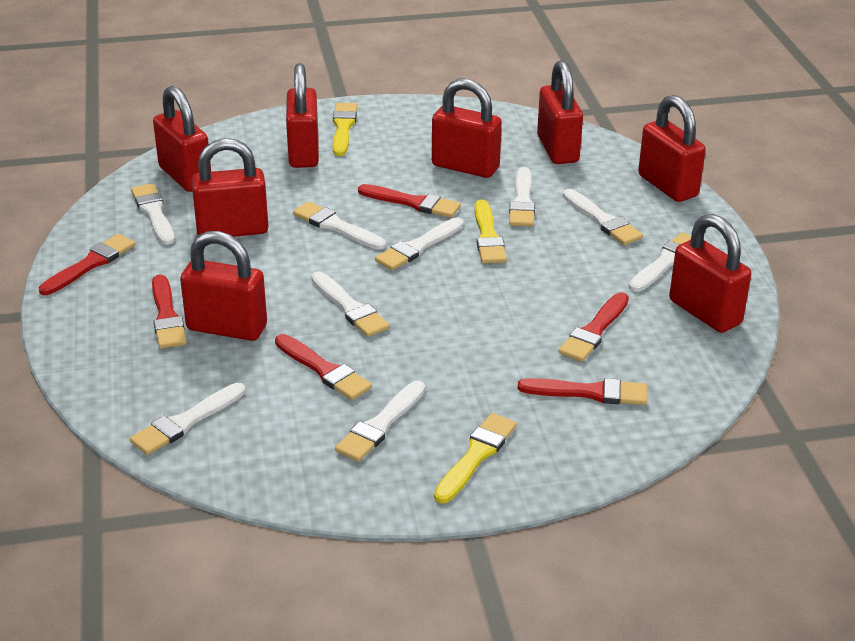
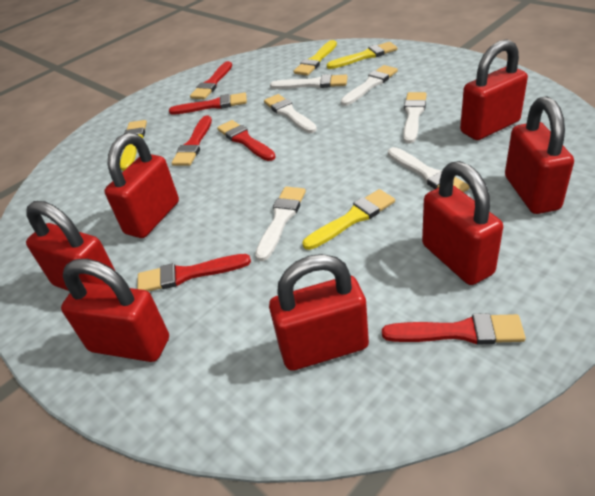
red padlock: 8 -> 7
white brush: 9 -> 6
yellow brush: 3 -> 4

